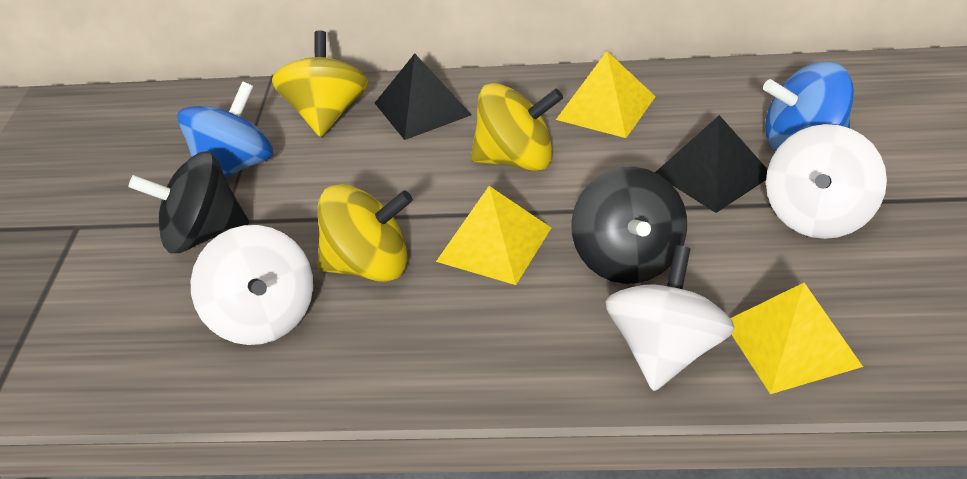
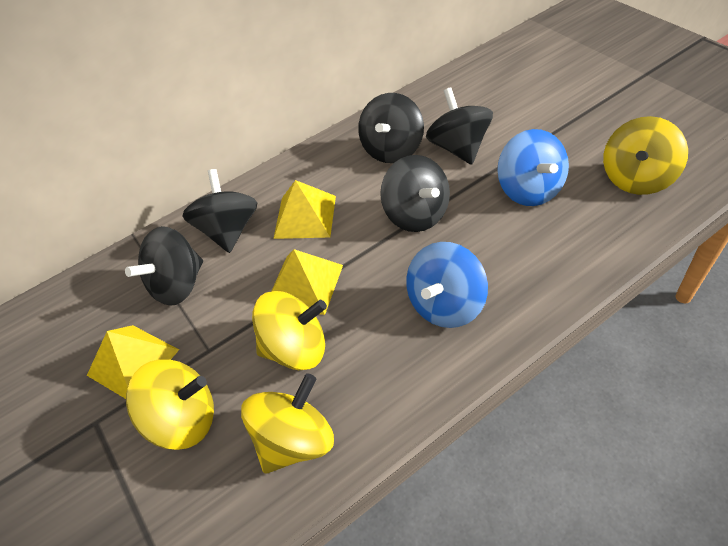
black pyramid: 2 -> 0
black spinning top: 2 -> 5
white spinning top: 3 -> 0
yellow spinning top: 3 -> 4

